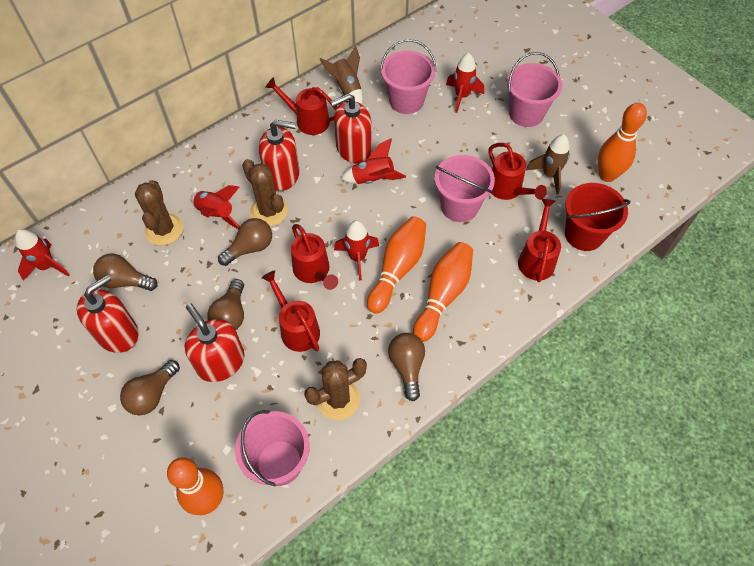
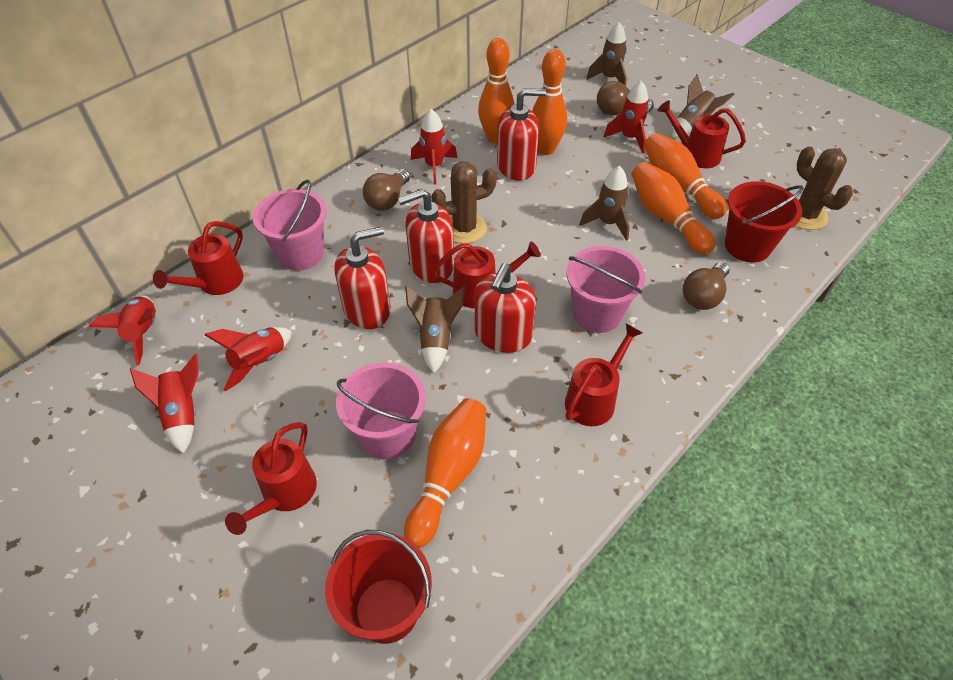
brown cactus: 3 -> 2
brown light bulb: 5 -> 3
brown rocket: 2 -> 4
orange bowling pin: 4 -> 5
pink bucket: 4 -> 3
red bucket: 1 -> 2

